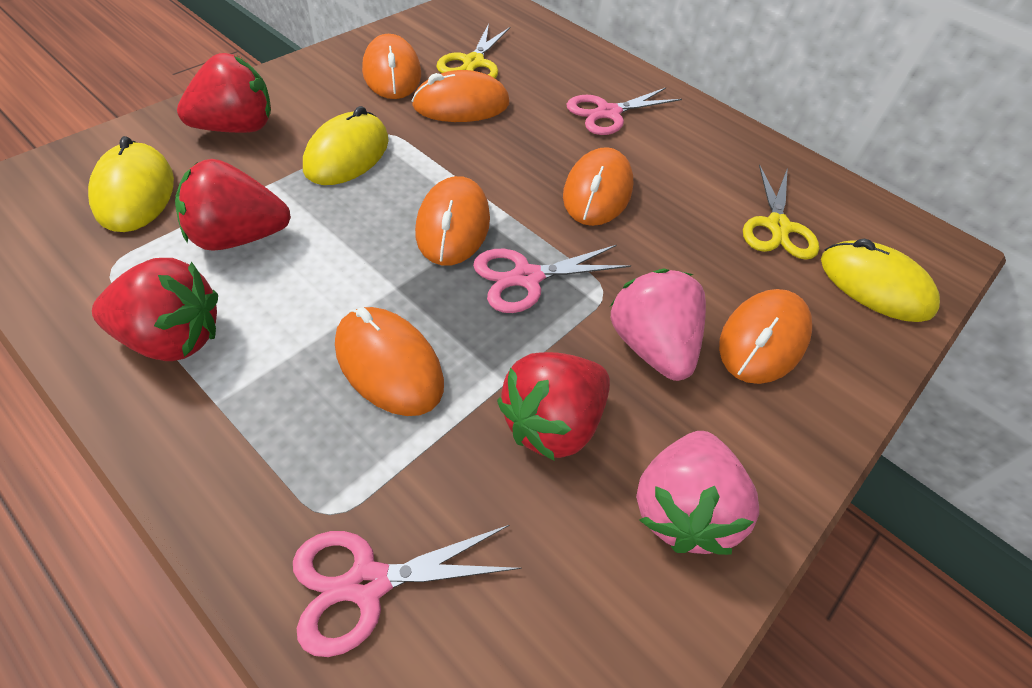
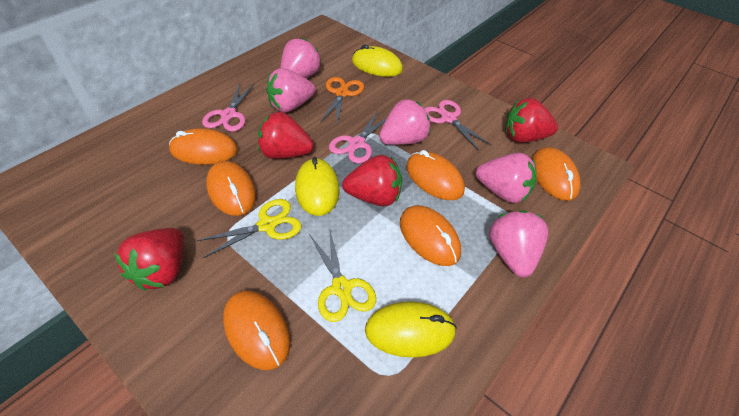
orange scissors: 0 -> 1
pink strawberry: 2 -> 5

